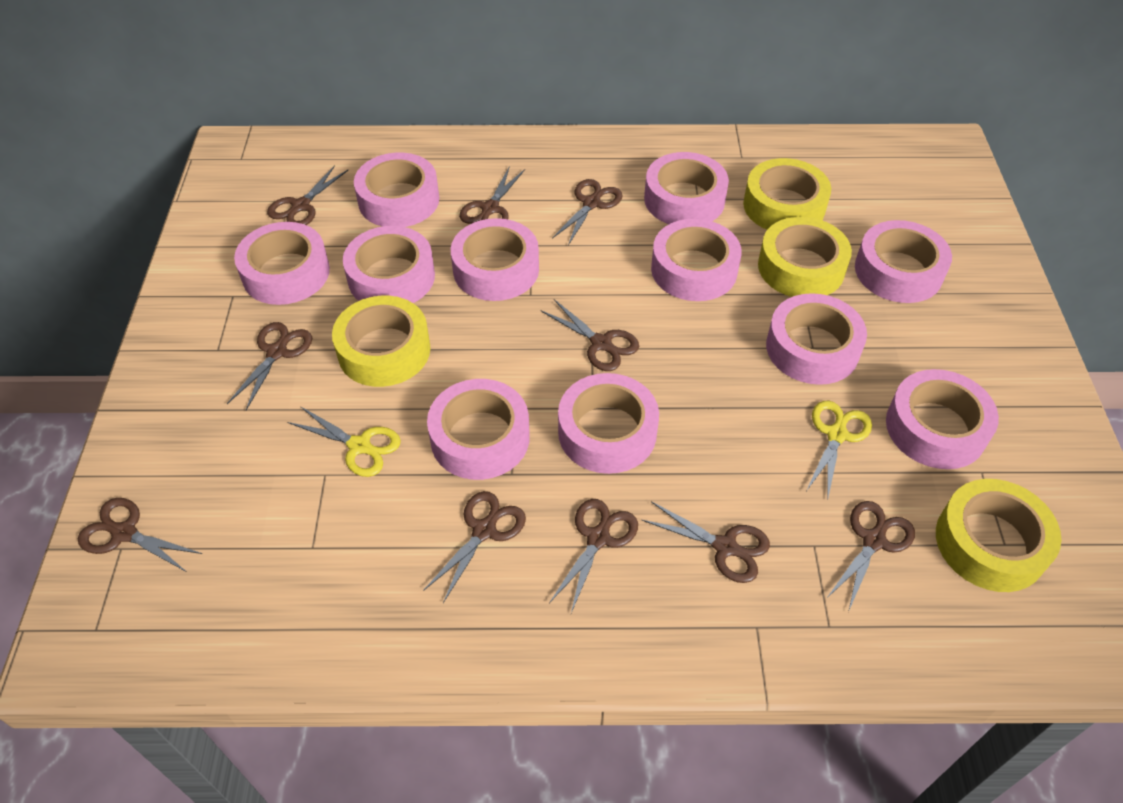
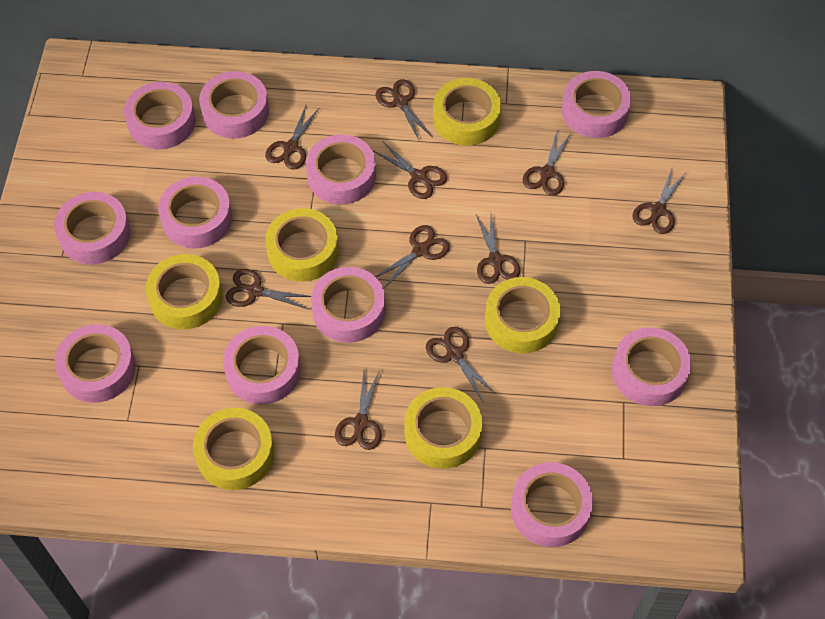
yellow scissors: 2 -> 0
yellow tape: 4 -> 6

